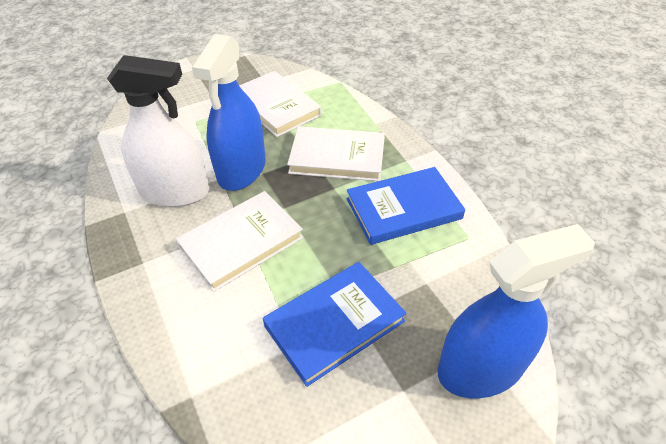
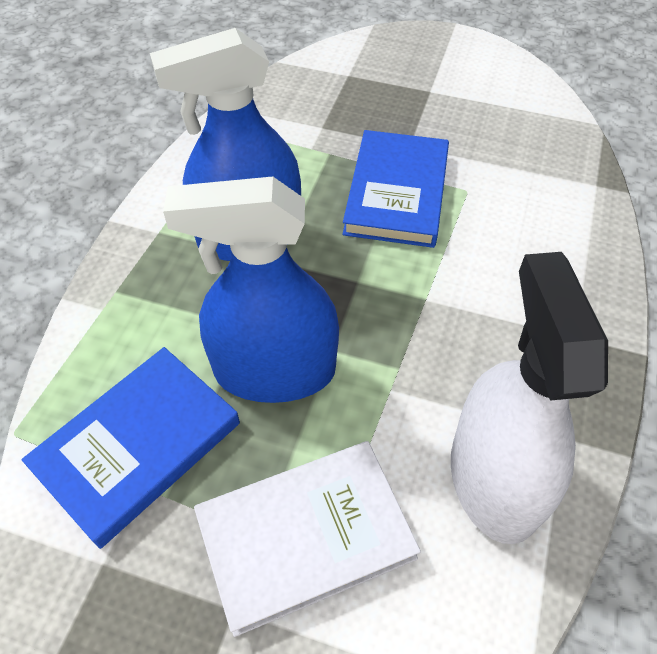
white book: 3 -> 1

